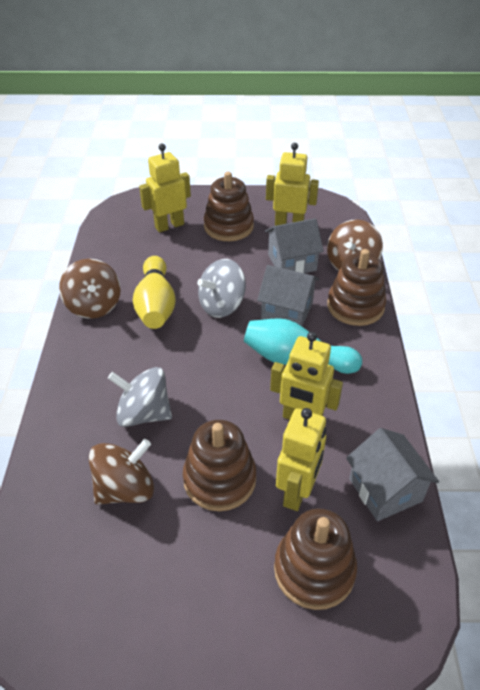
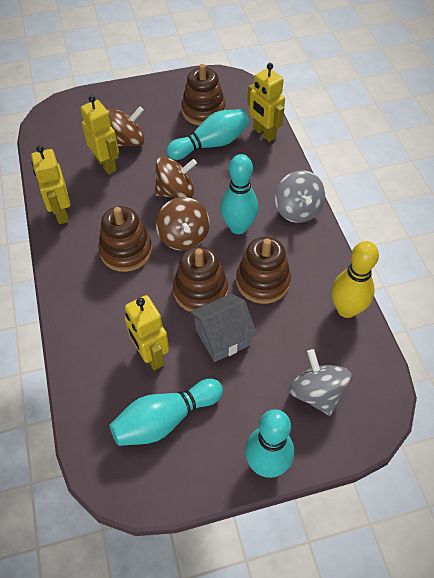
grey house: 3 -> 1
turquoise bowling pin: 1 -> 4

